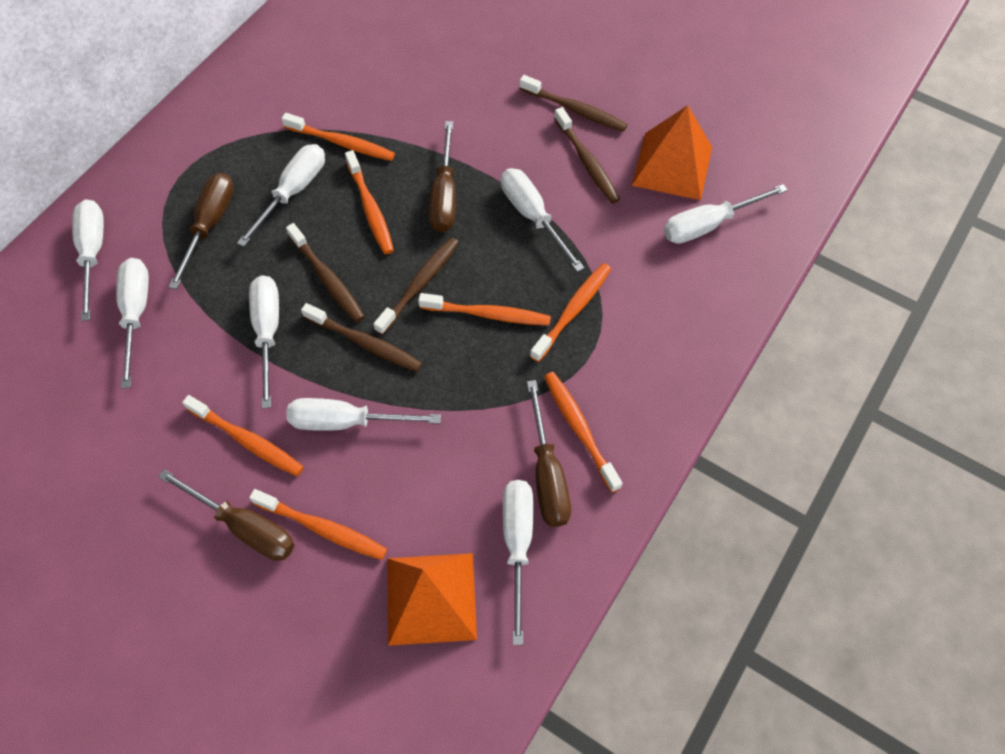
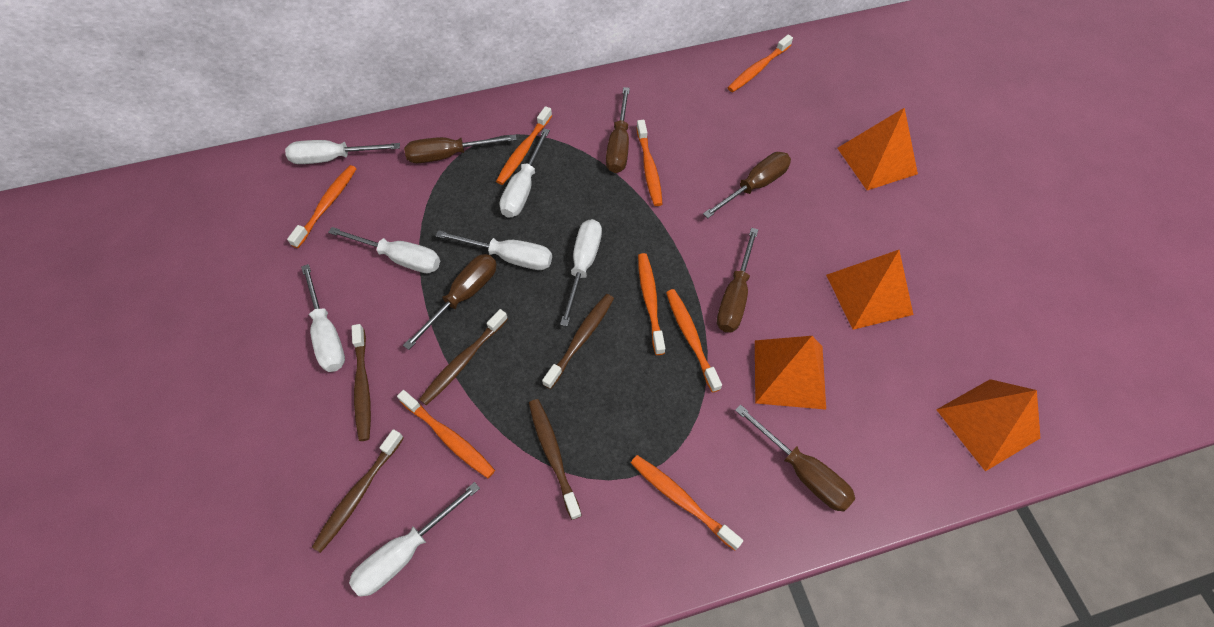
brown screwdriver: 4 -> 6
orange pyramid: 2 -> 4
orange toothbrush: 7 -> 8
white screwdriver: 8 -> 7

